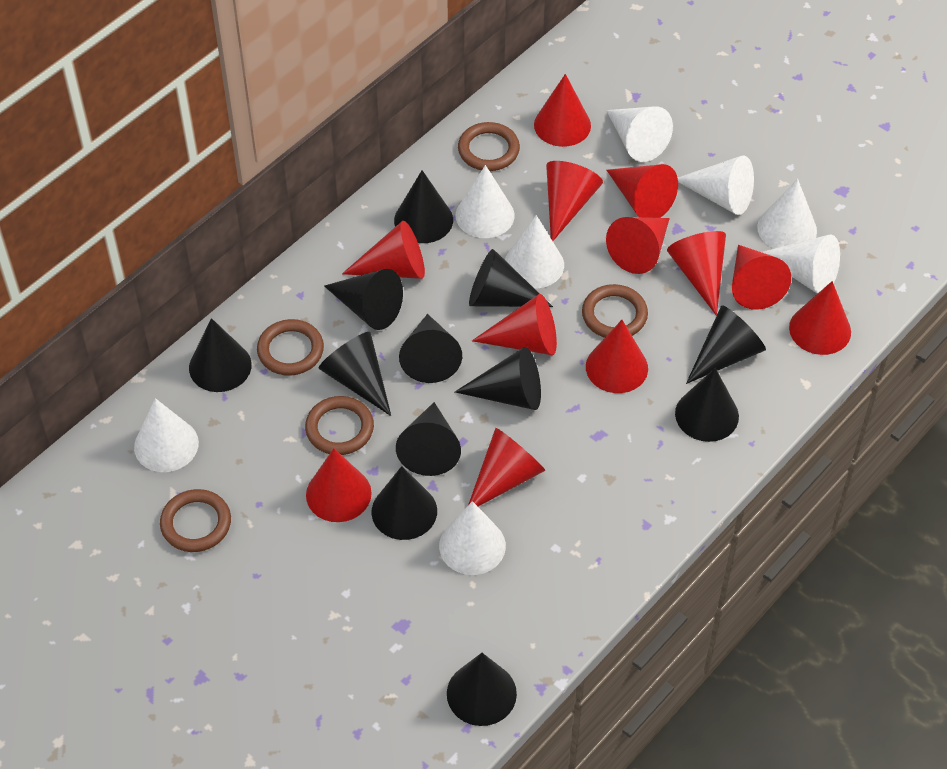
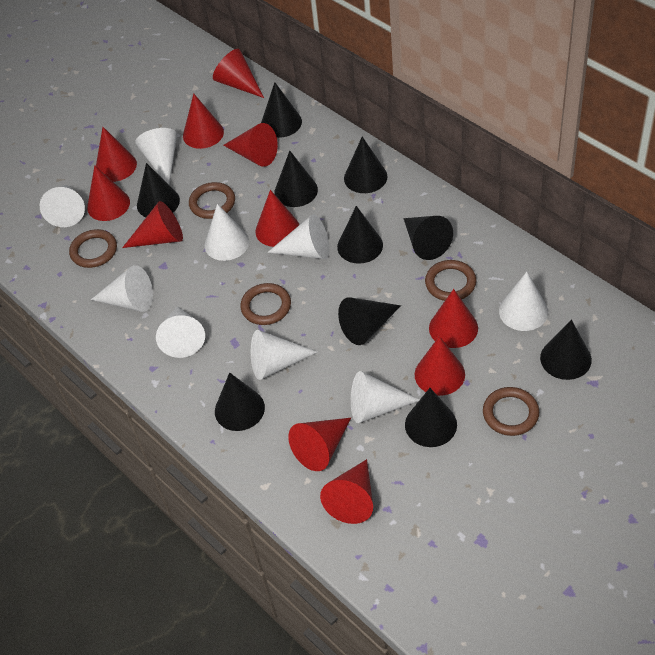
black cone: 12 -> 10
red cone: 12 -> 11
white cone: 8 -> 9

